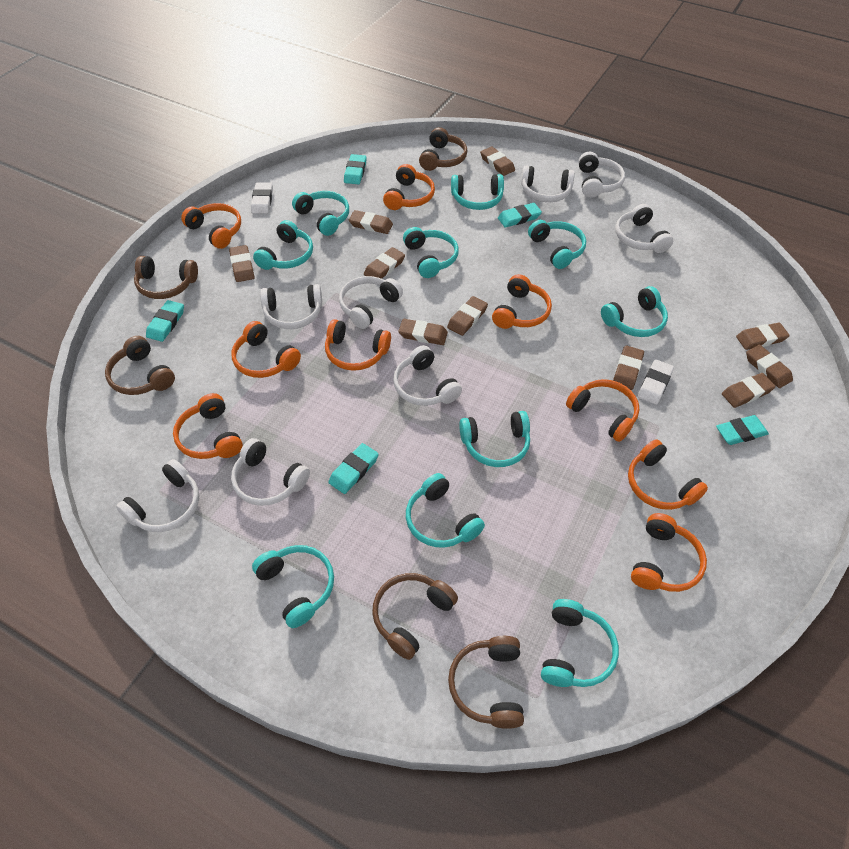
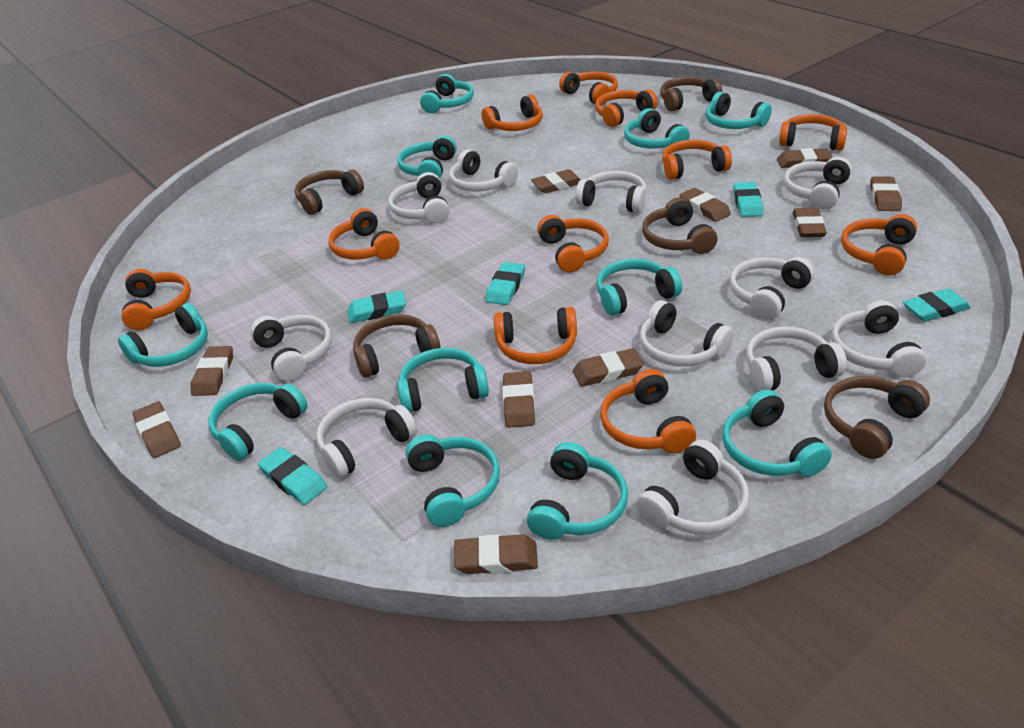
orange headphones: 9 -> 11
turquoise headphones: 10 -> 11
white eraser: 2 -> 0
white headphones: 8 -> 11

